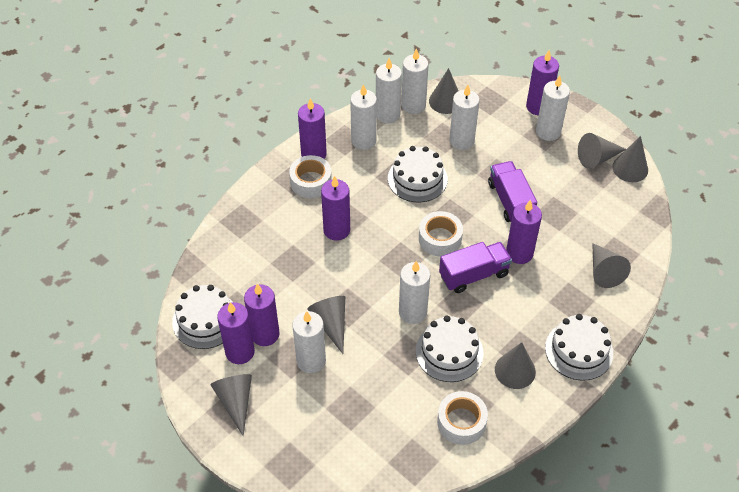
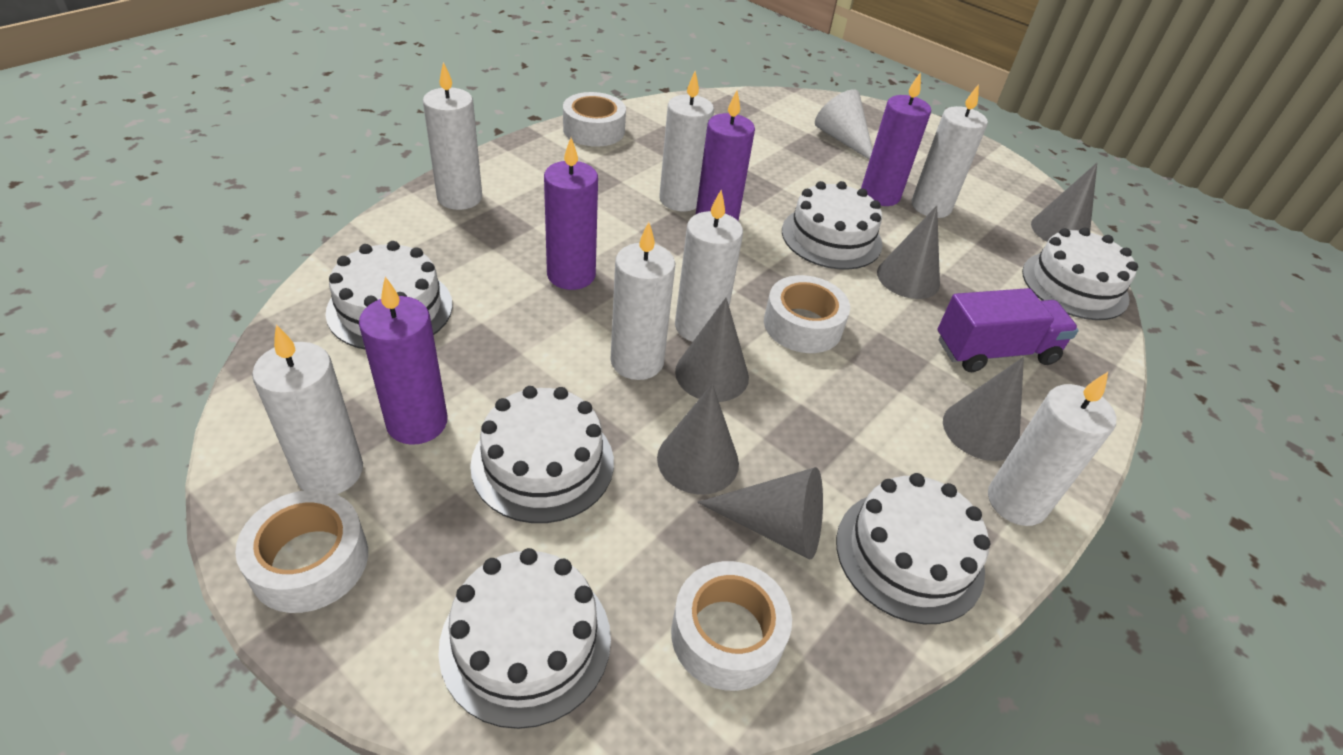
grey cone: 7 -> 6
purple candle: 6 -> 4
purple truck: 2 -> 1
white cake: 4 -> 6
white cone: 0 -> 1
white tape: 3 -> 4

